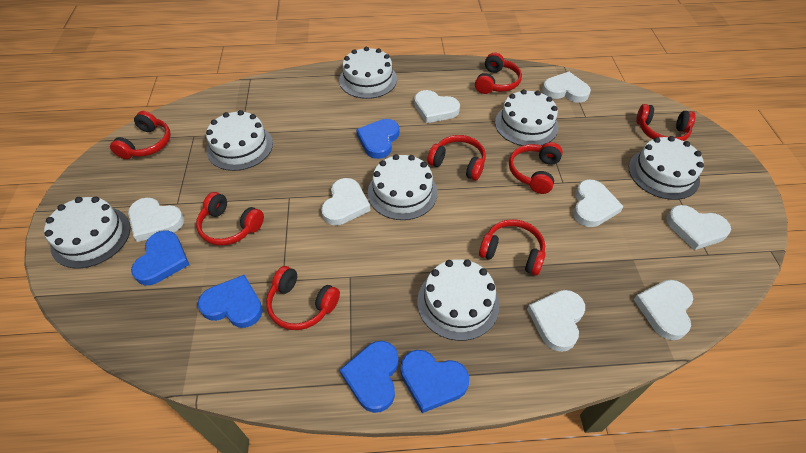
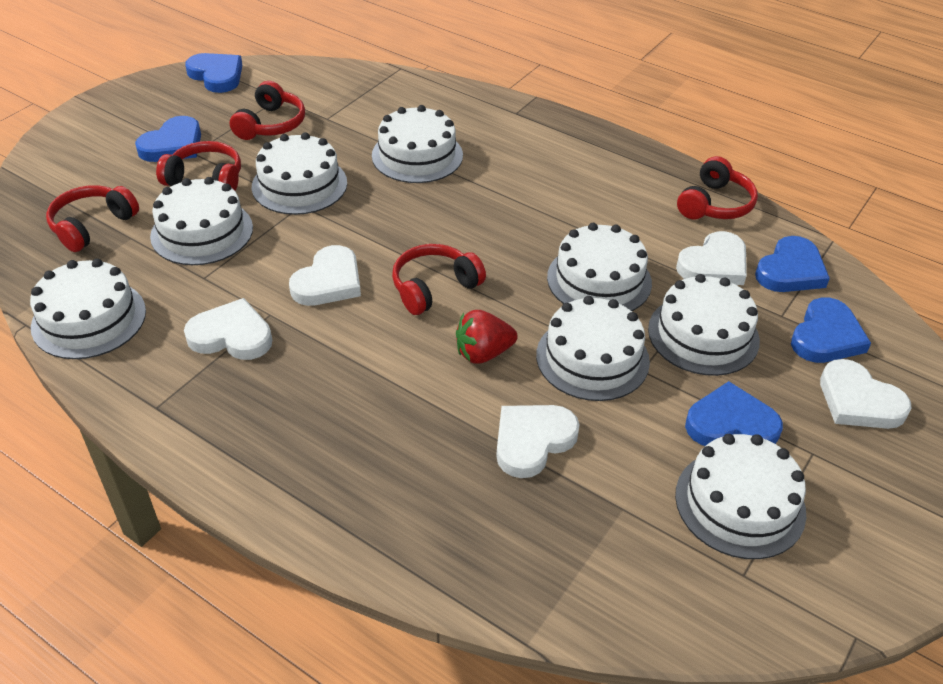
red headphones: 8 -> 5
red strawberry: 0 -> 1
white cake: 7 -> 8
white heart: 8 -> 5

